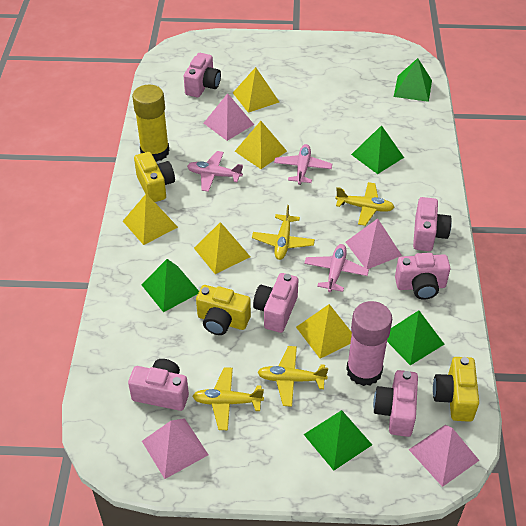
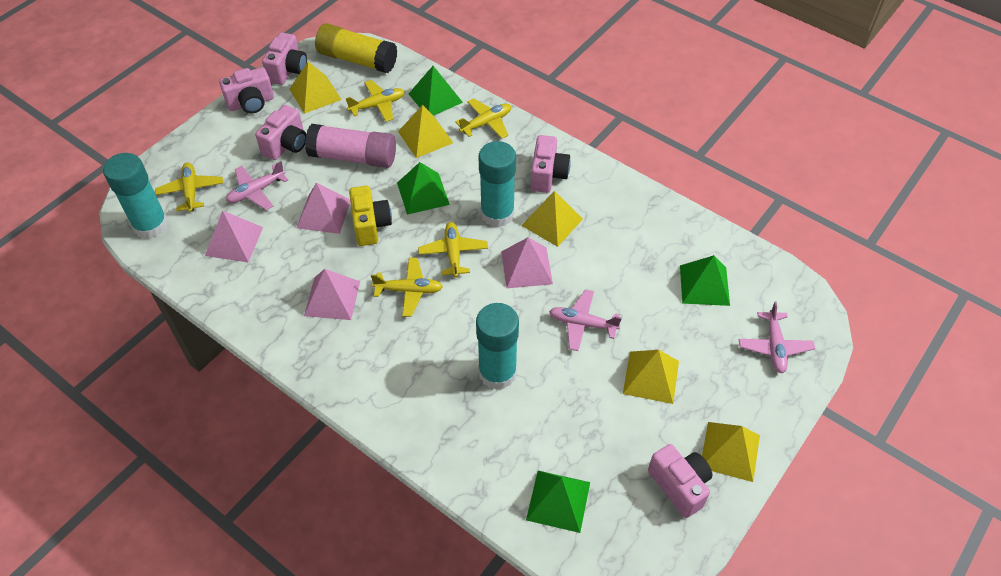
green pyramid: 5 -> 4
pink camera: 6 -> 5
turquoise glue stick: 0 -> 3
yellow camera: 3 -> 1
yellow plane: 4 -> 5

